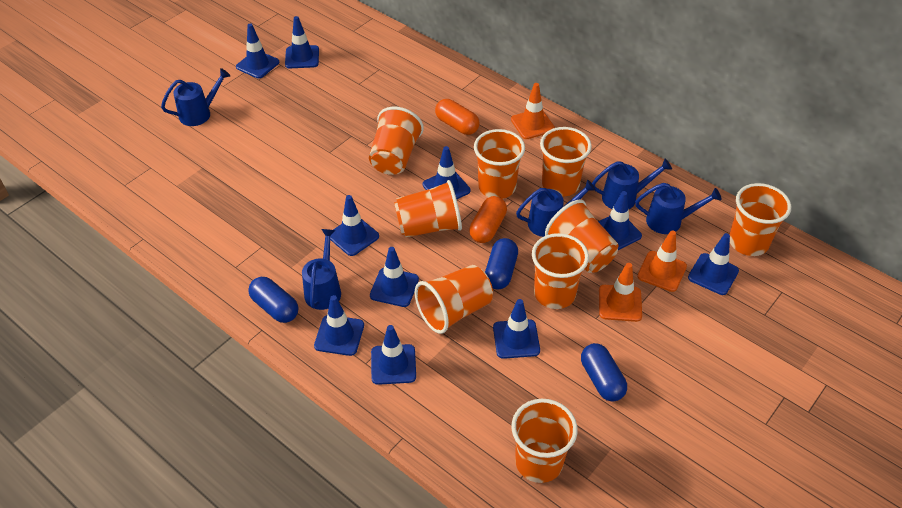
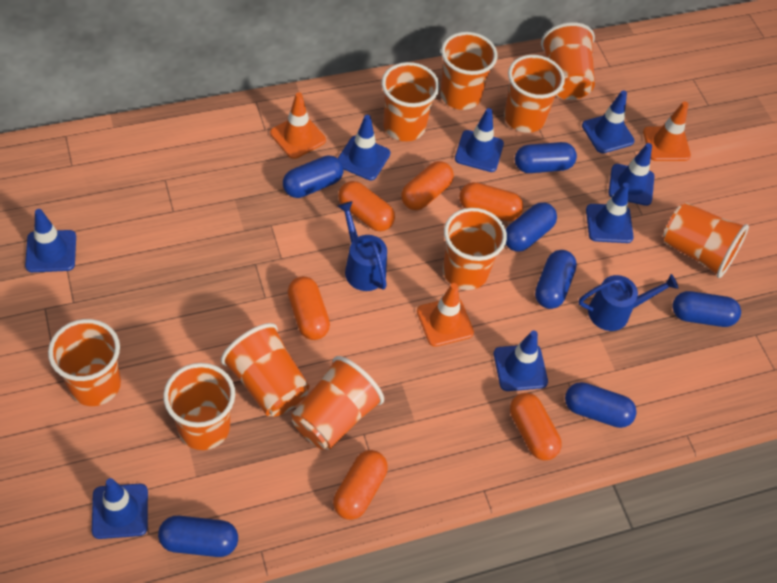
blue capsule: 3 -> 7
blue traffic cone: 10 -> 8
blue watering can: 5 -> 2
orange capsule: 2 -> 6
orange cup: 9 -> 10

